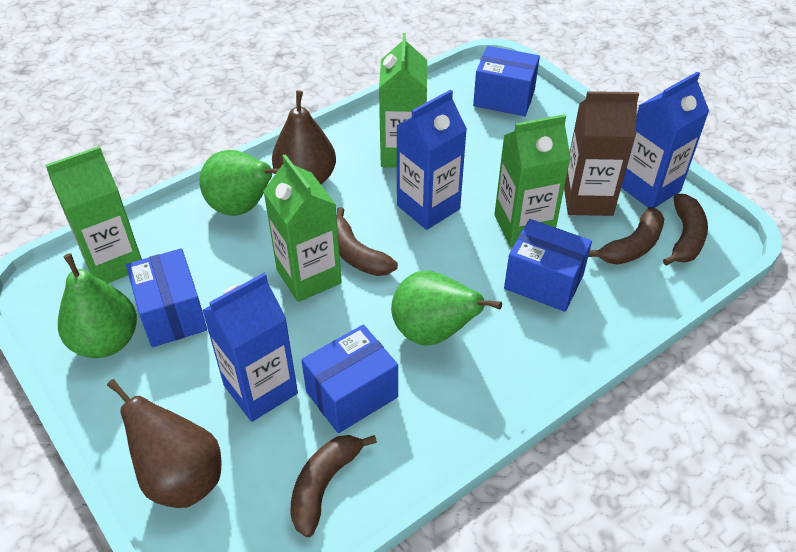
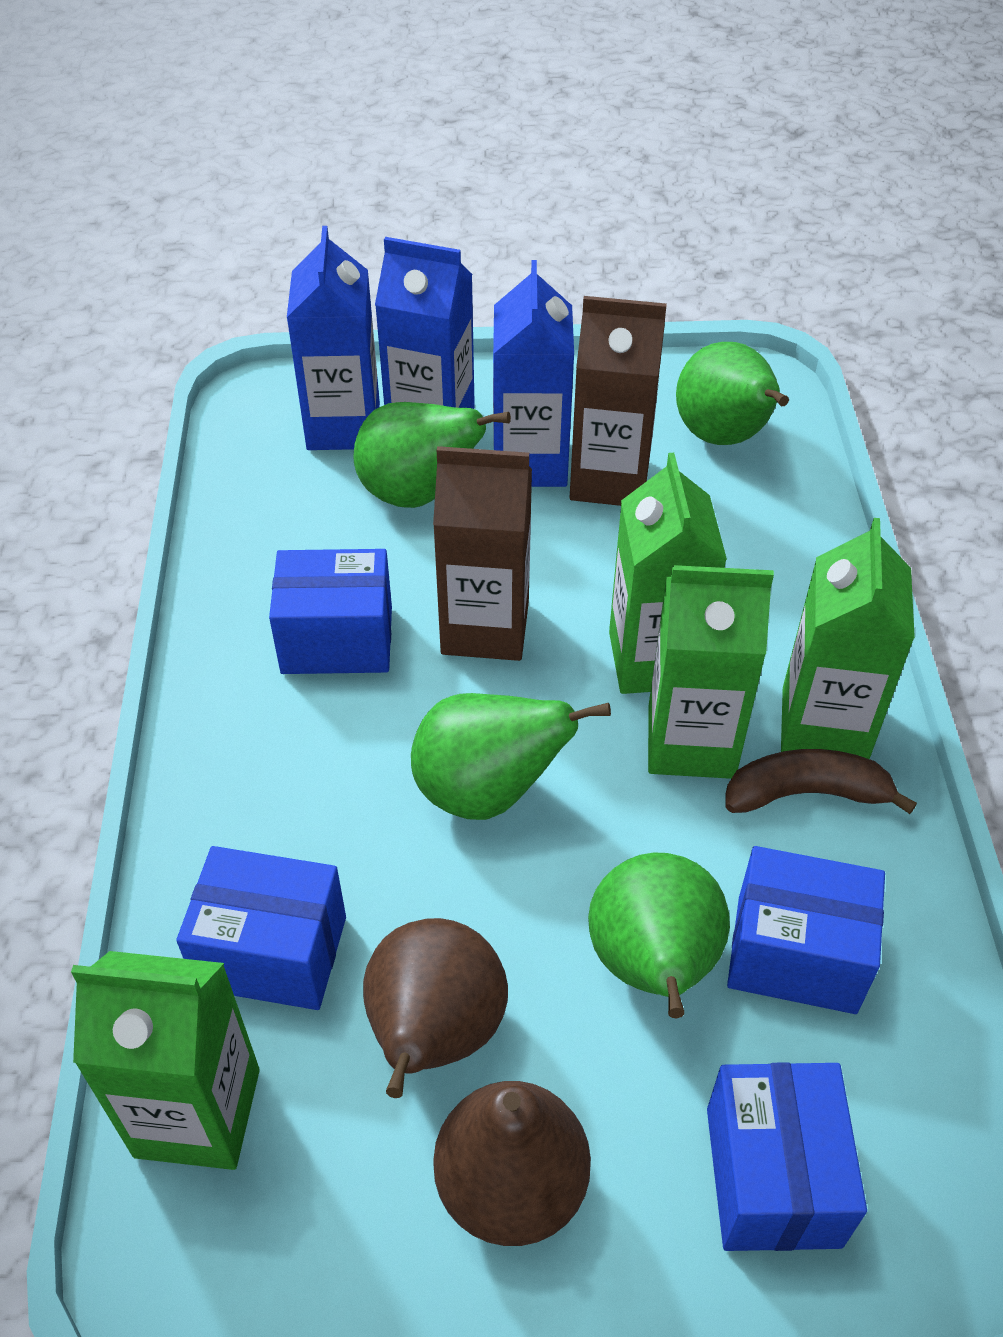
brown banana: 4 -> 1
brown carton: 1 -> 2
green pear: 3 -> 4

